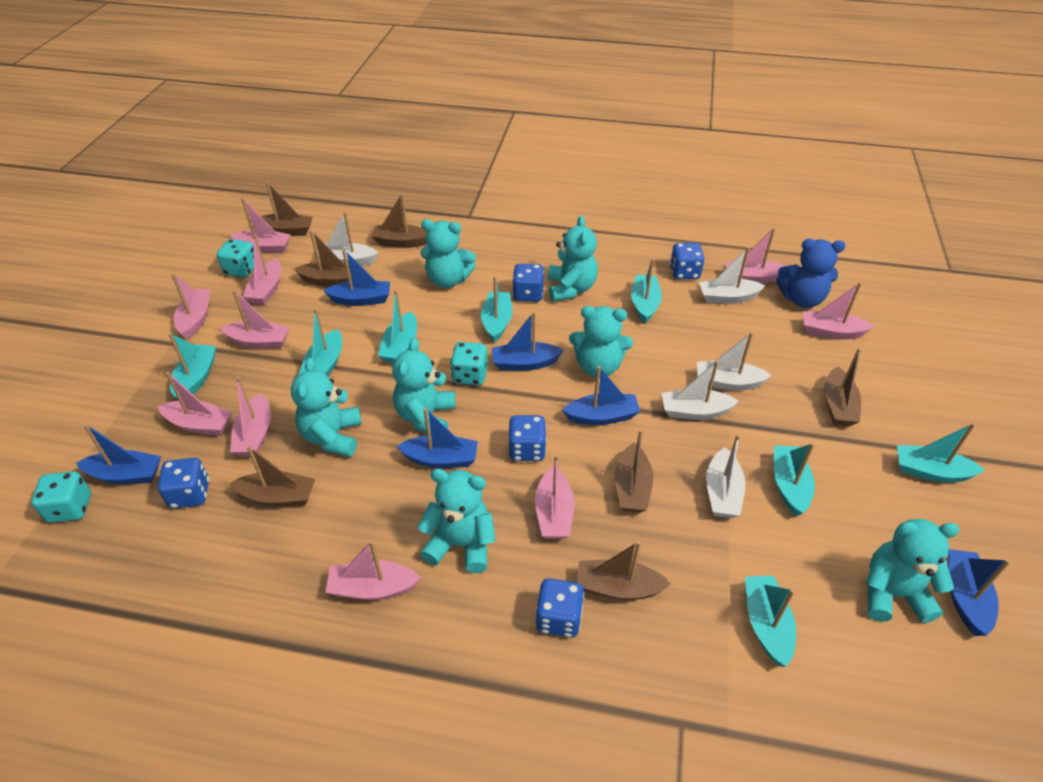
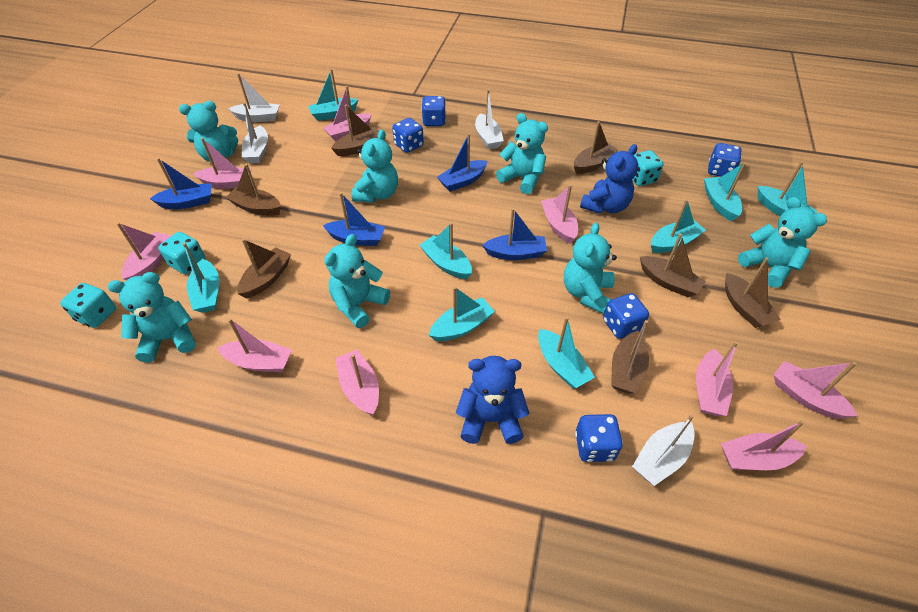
blue boat: 6 -> 4
blue teddy bear: 1 -> 2
pink boat: 10 -> 9
white boat: 5 -> 4

